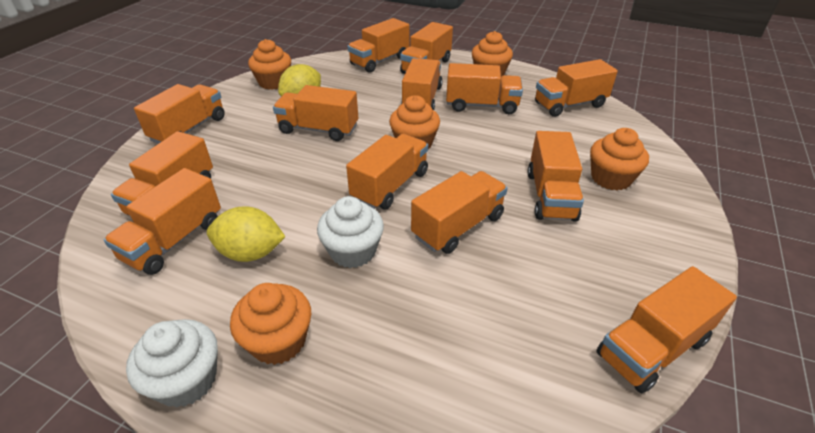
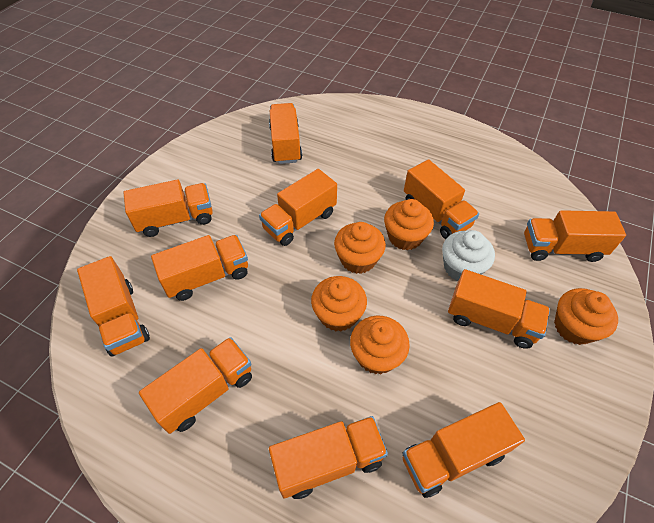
orange truck: 13 -> 11
white cupcake: 2 -> 1
yellow lemon: 2 -> 0

